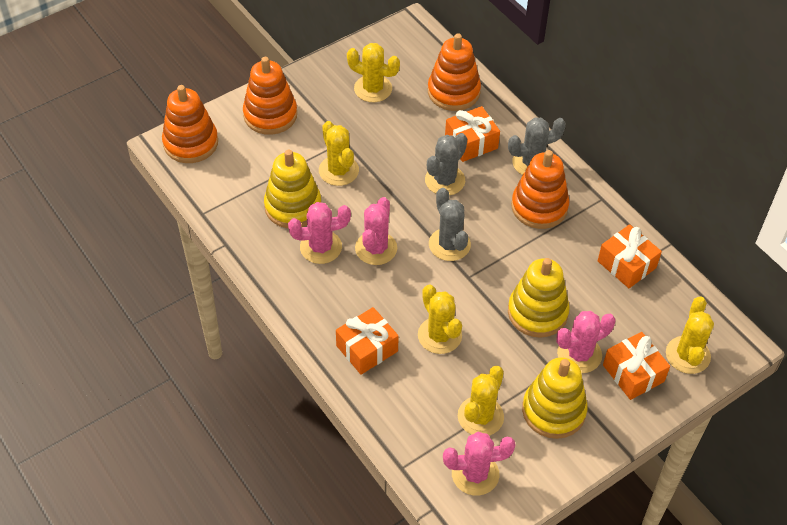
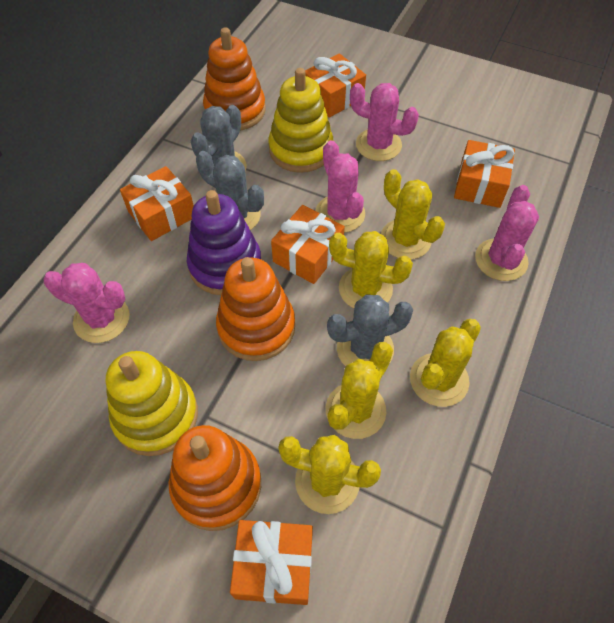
orange gift: 4 -> 5
orange stacking toy: 4 -> 3
purple stacking toy: 0 -> 1
yellow stacking toy: 3 -> 2

